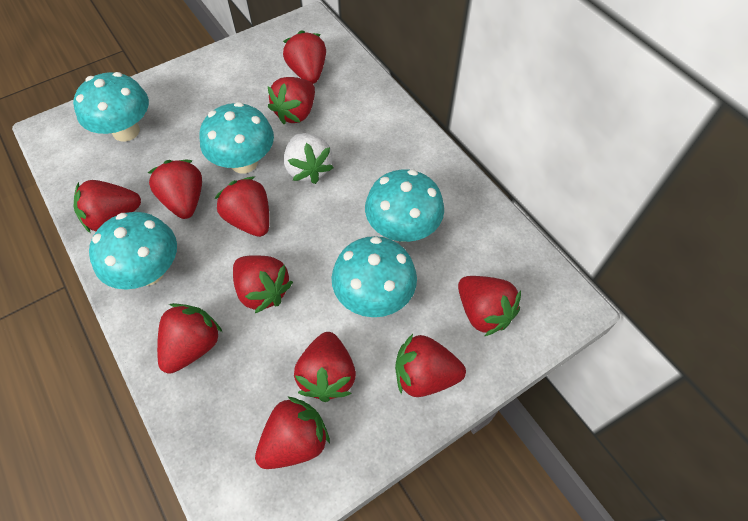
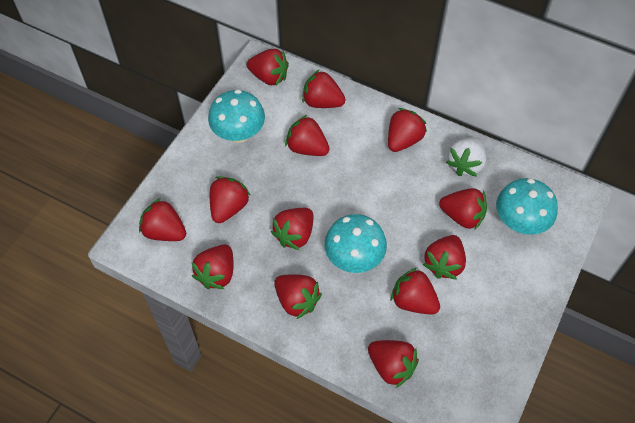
red strawberry: 11 -> 13
turquoise mushroom: 5 -> 3

